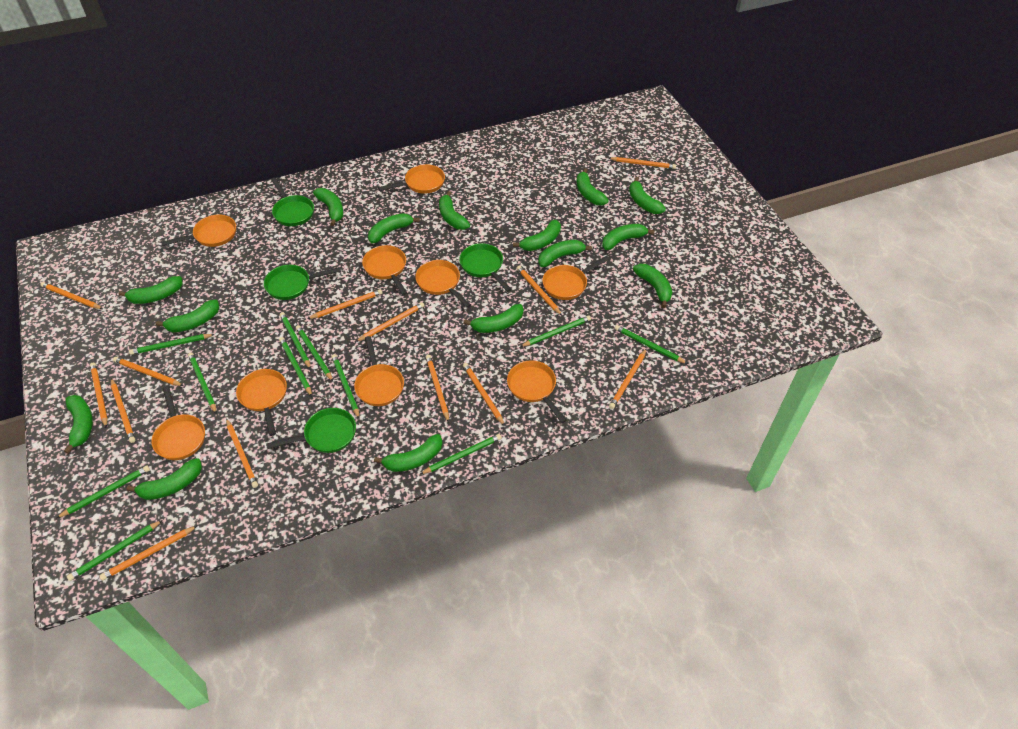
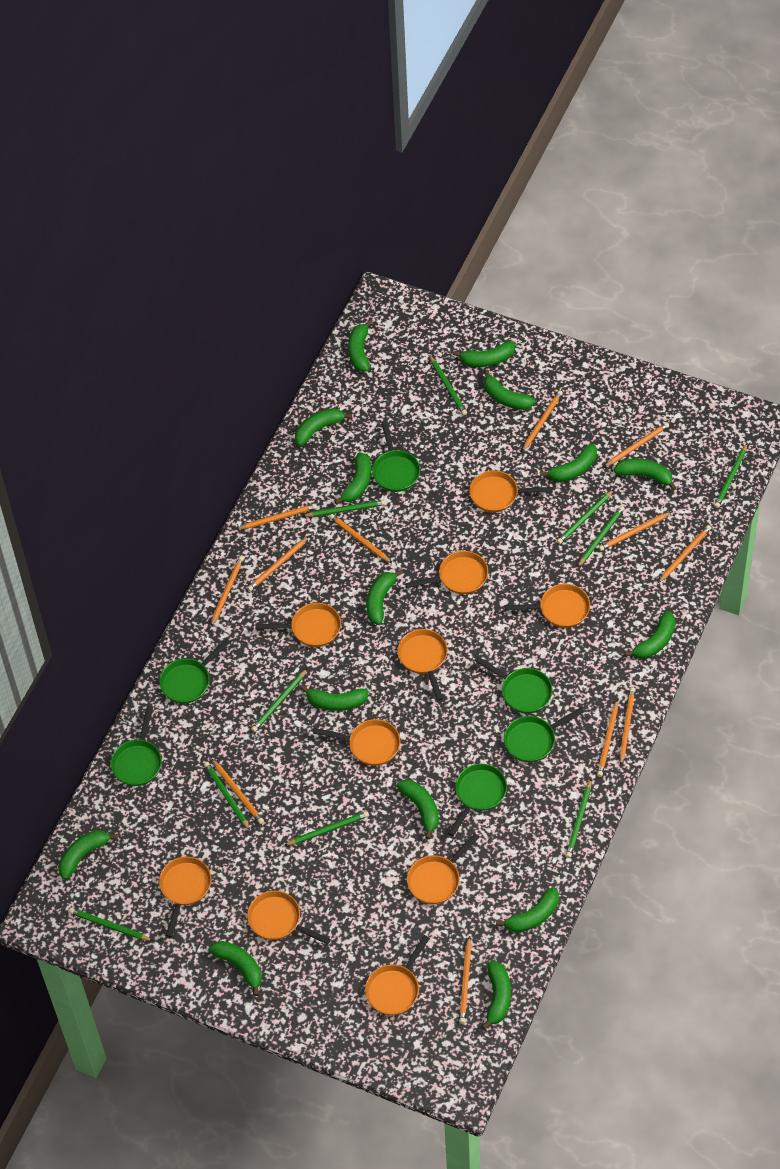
green pan: 4 -> 6
green pencil: 11 -> 10
orange pan: 9 -> 10
orange pencil: 13 -> 12

